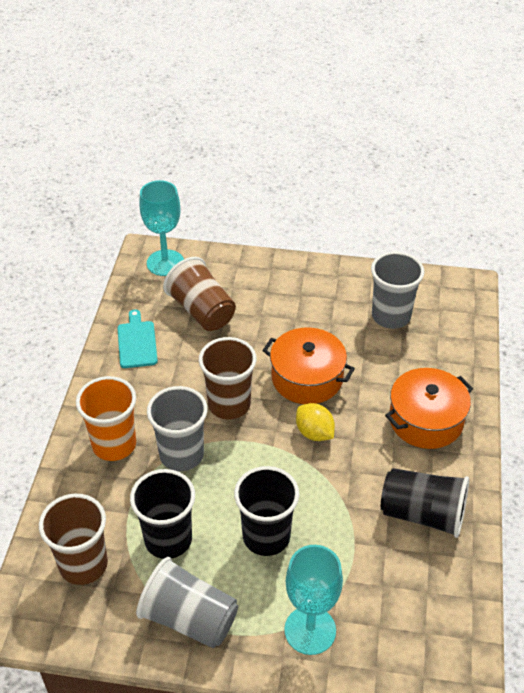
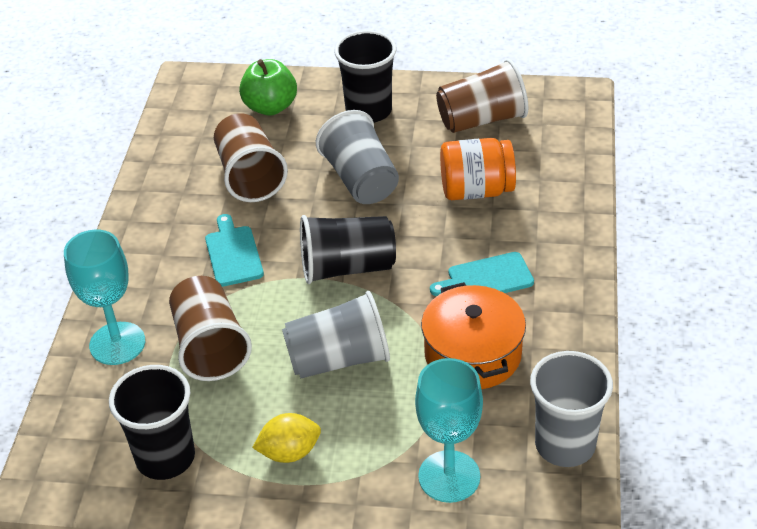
green apple: 0 -> 1
orange cup: 1 -> 0
orange jar: 0 -> 1
orange pot: 2 -> 1
turquoise cutting board: 1 -> 2

